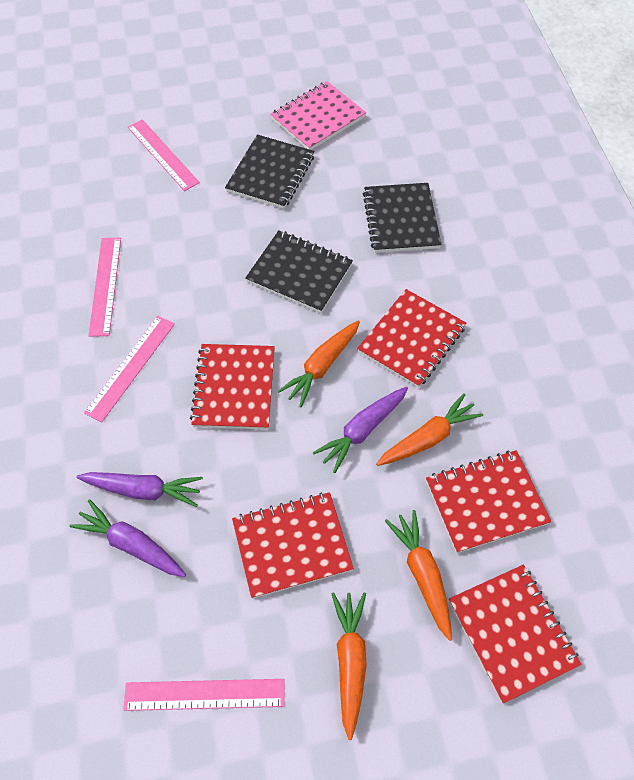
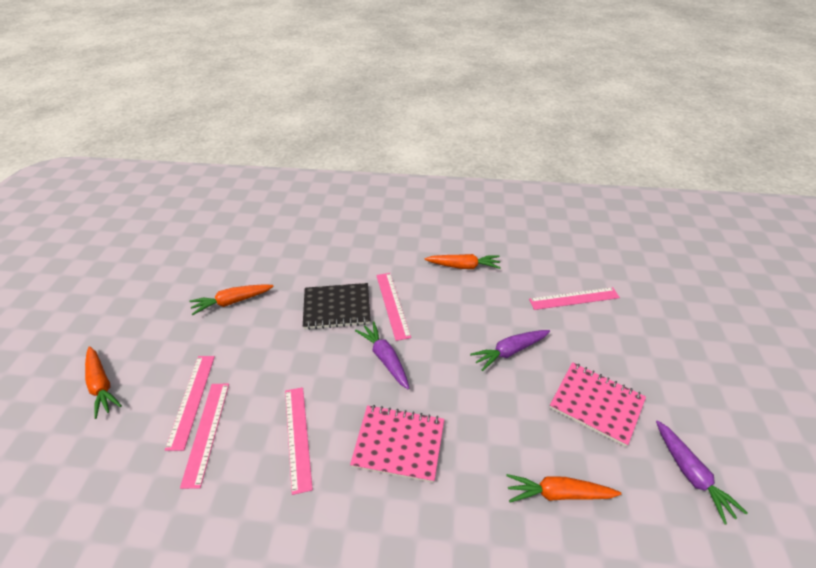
black notebook: 3 -> 1
pink notebook: 1 -> 2
pink ruler: 4 -> 5
red notebook: 5 -> 0

